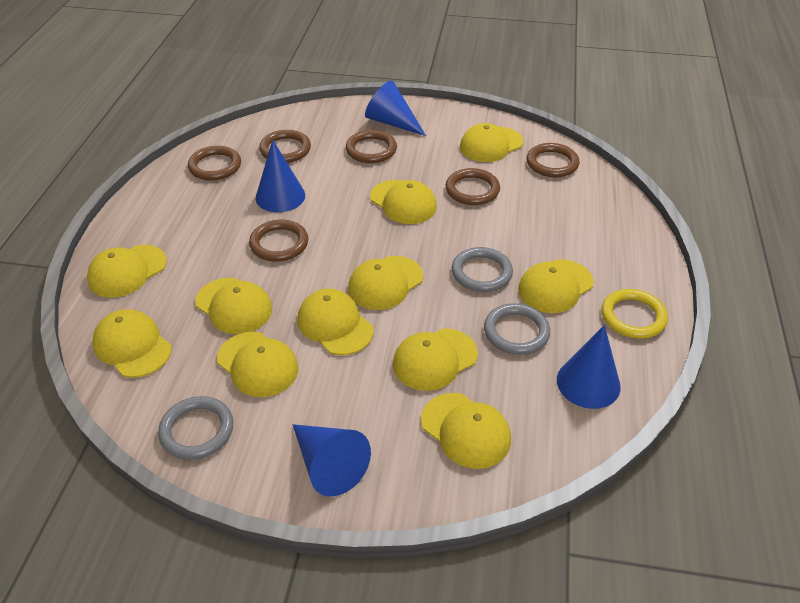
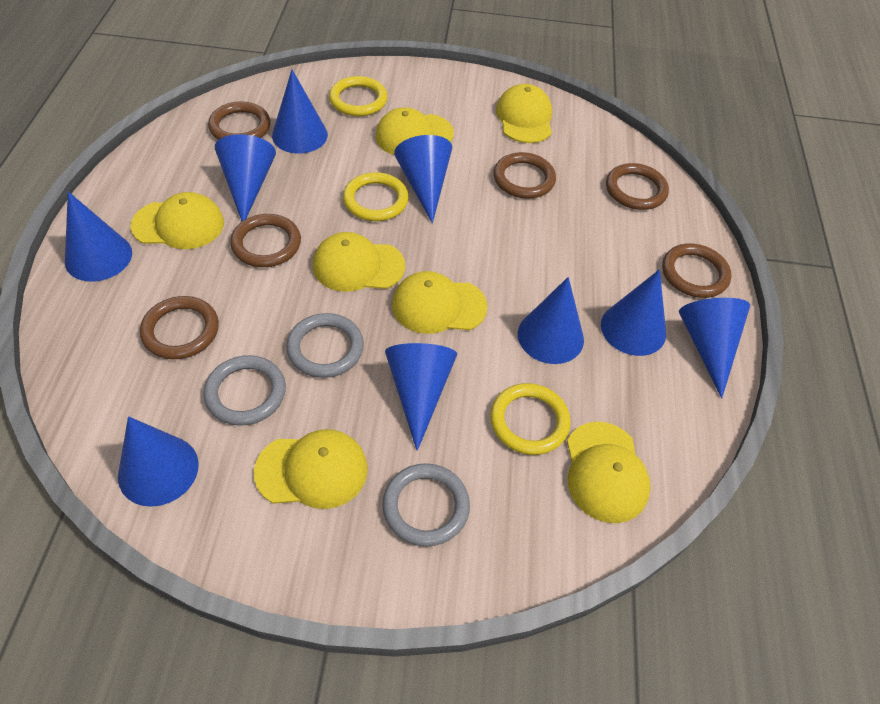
blue cone: 4 -> 9
yellow cap: 11 -> 7
yellow ring: 1 -> 3

